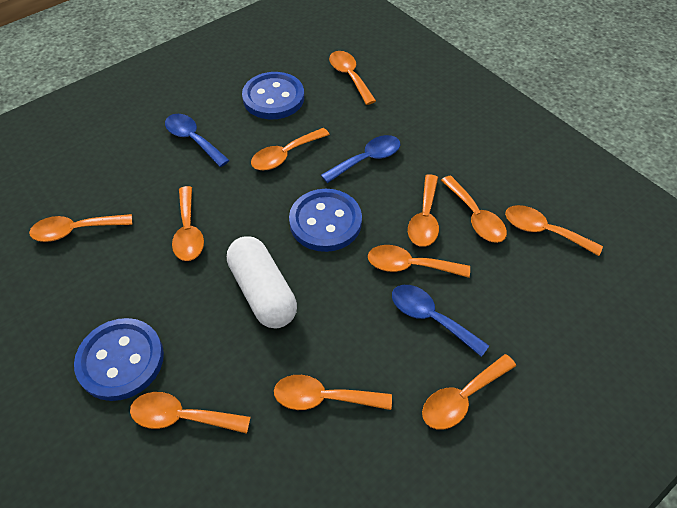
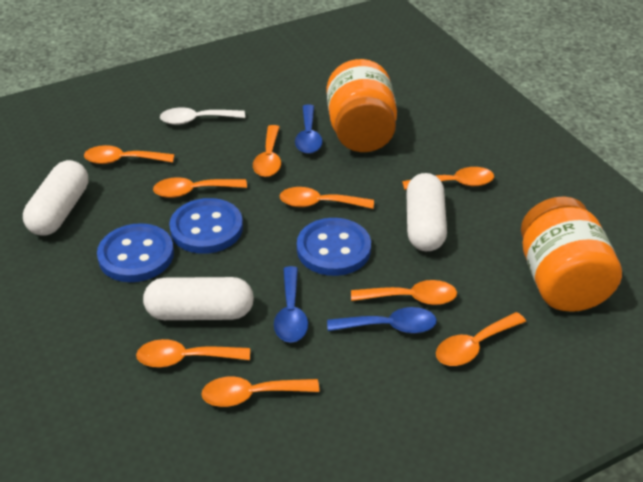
orange jar: 0 -> 2
orange spoon: 11 -> 9
white capsule: 1 -> 3
white spoon: 0 -> 1

